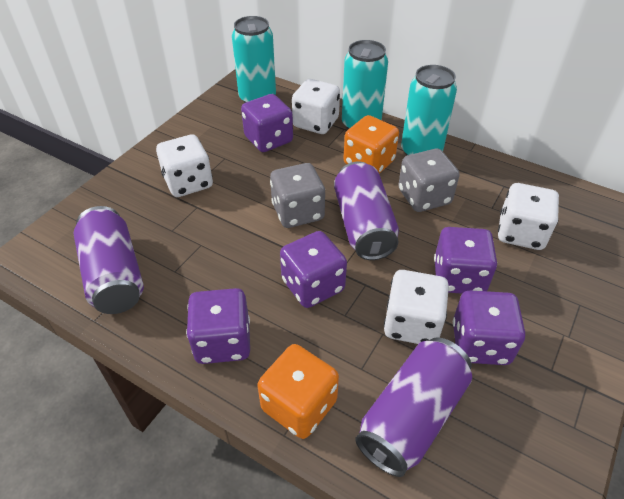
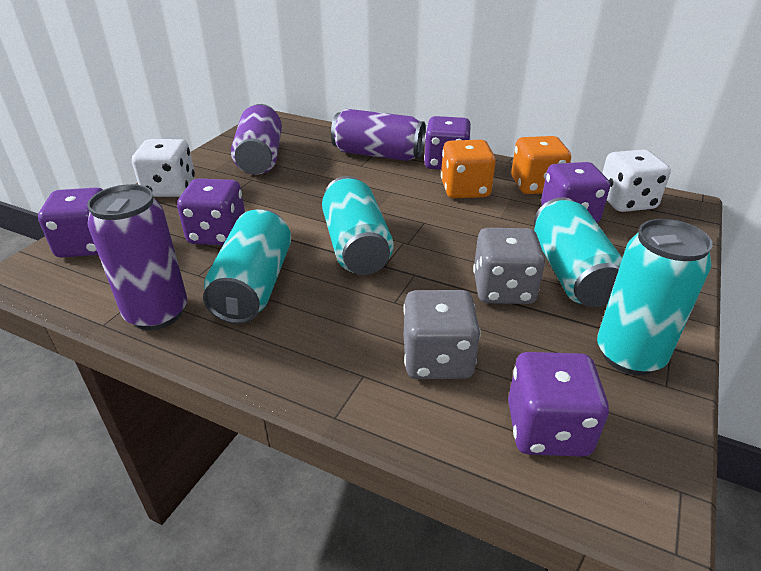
turquoise can: 3 -> 4
white dice: 4 -> 2

